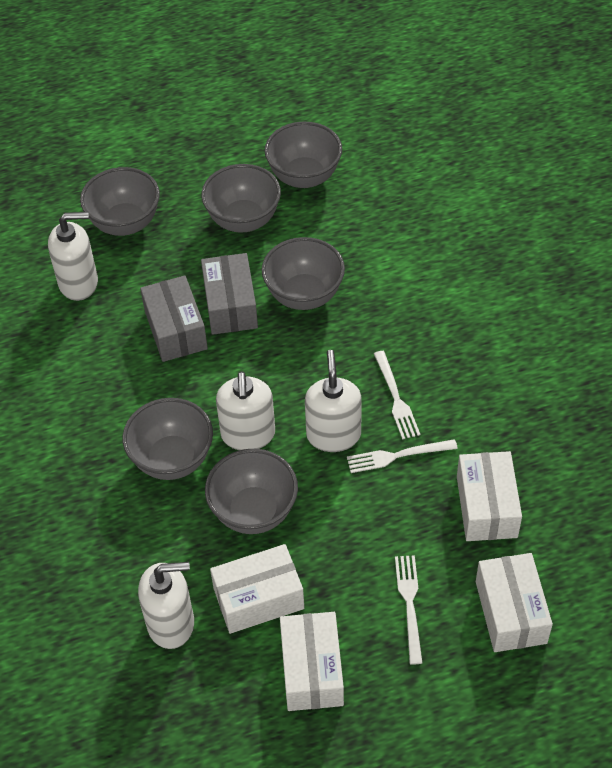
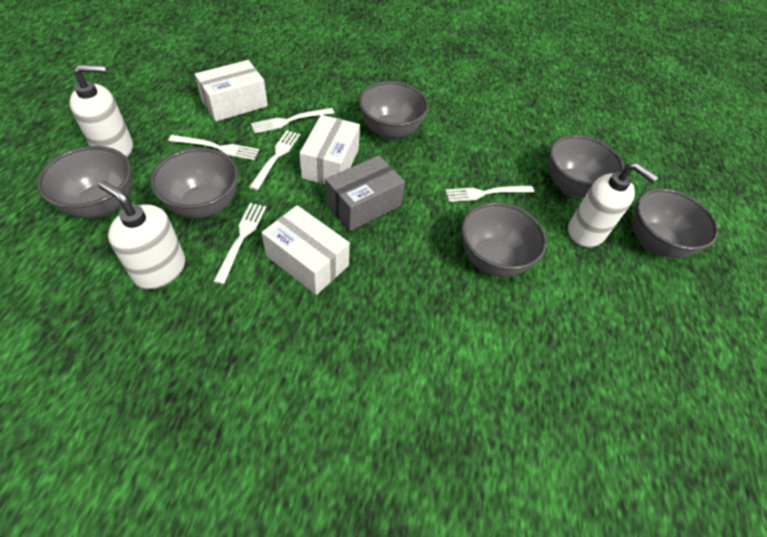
grey box: 2 -> 1
white box: 4 -> 3
white fork: 3 -> 5
white soap dispenser: 4 -> 3

